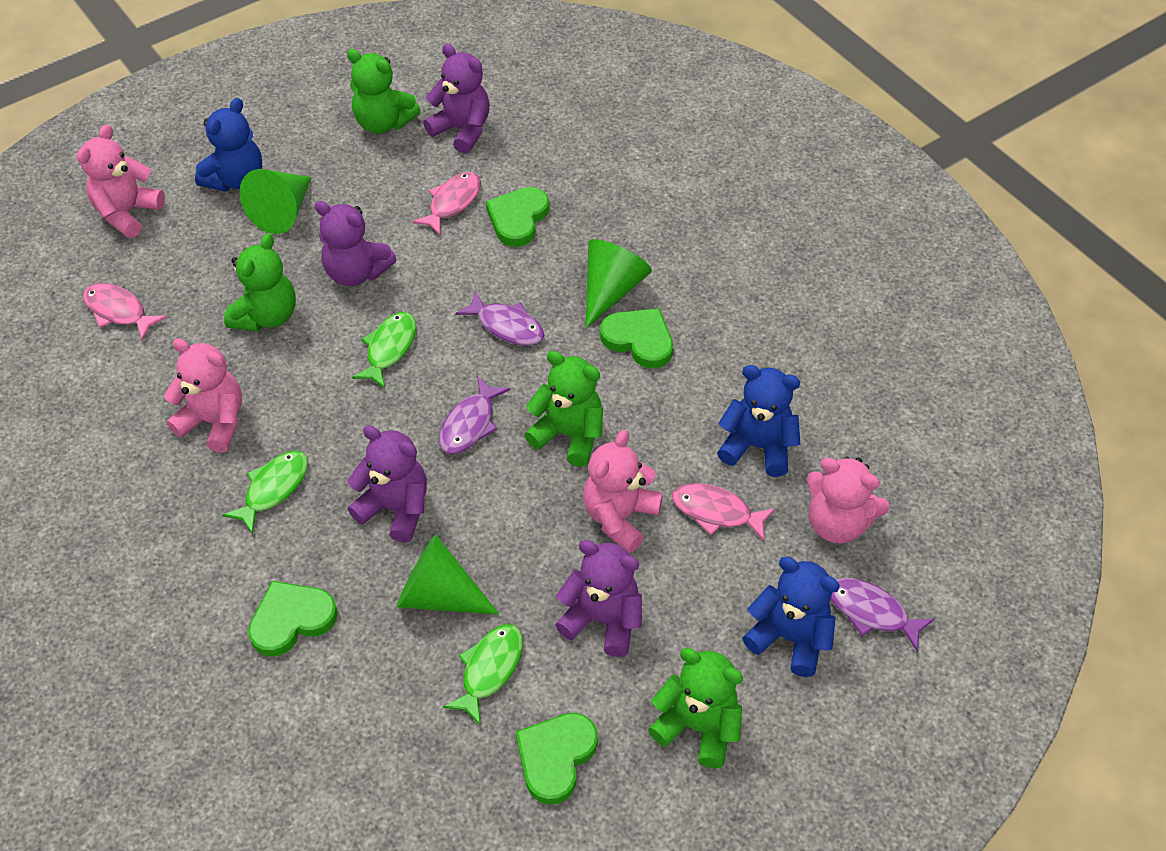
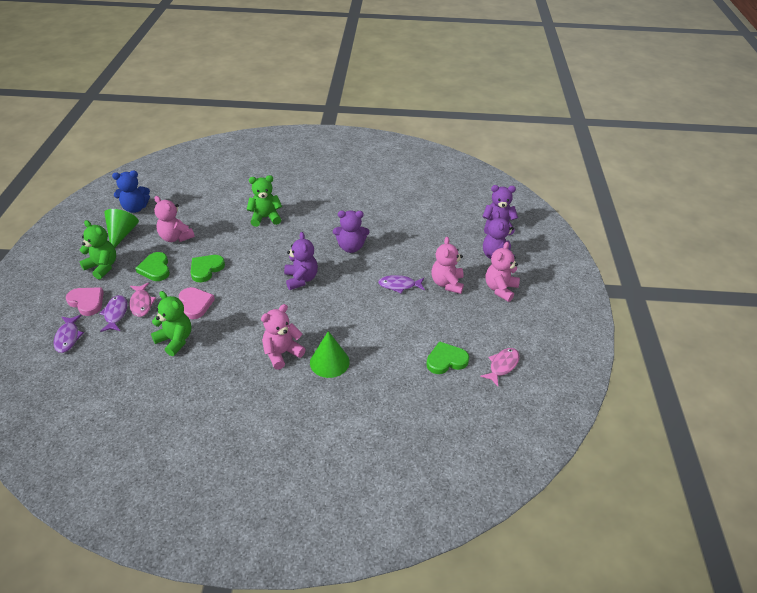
blue teddy bear: 3 -> 1
green cone: 3 -> 2
green fish: 3 -> 0
green heart: 4 -> 3
green teddy bear: 4 -> 3
pink fish: 3 -> 2
pink heart: 0 -> 2

